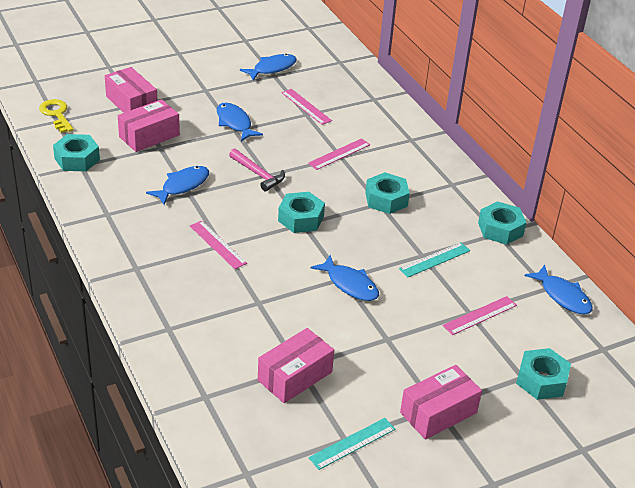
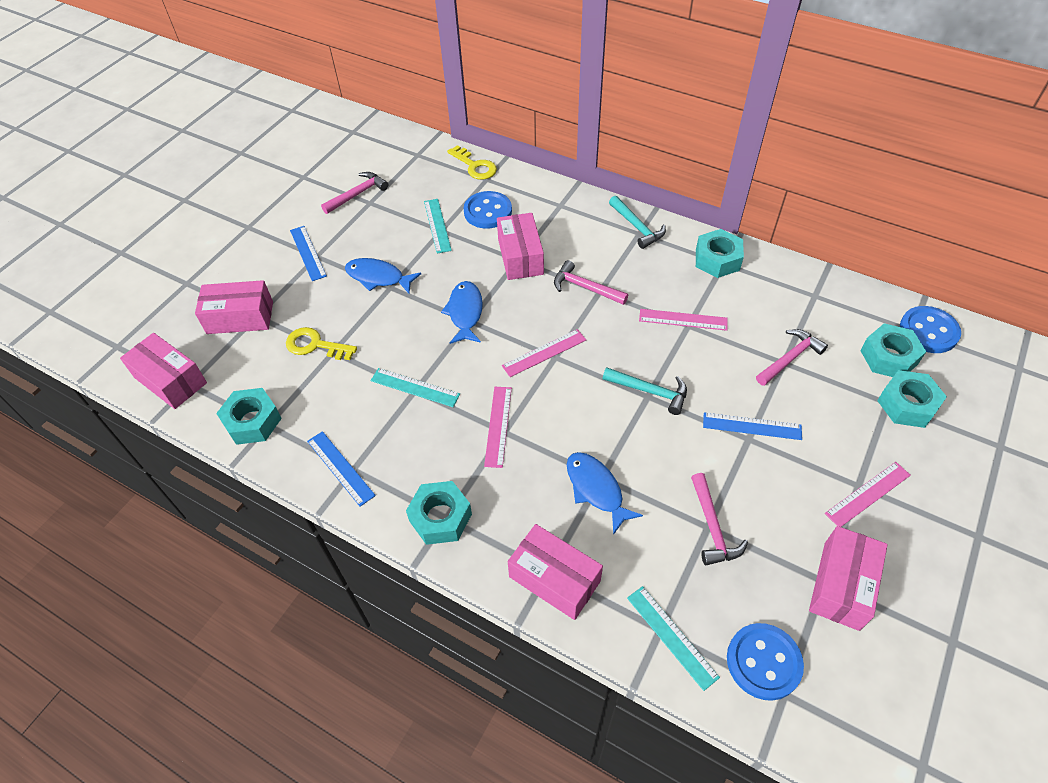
blue button: 0 -> 3
blue fish: 5 -> 3
blue ruler: 0 -> 3
pink box: 4 -> 5
pink hammer: 1 -> 4
turquoise hammer: 0 -> 2
turquoise ruler: 2 -> 3
yellow key: 1 -> 2

